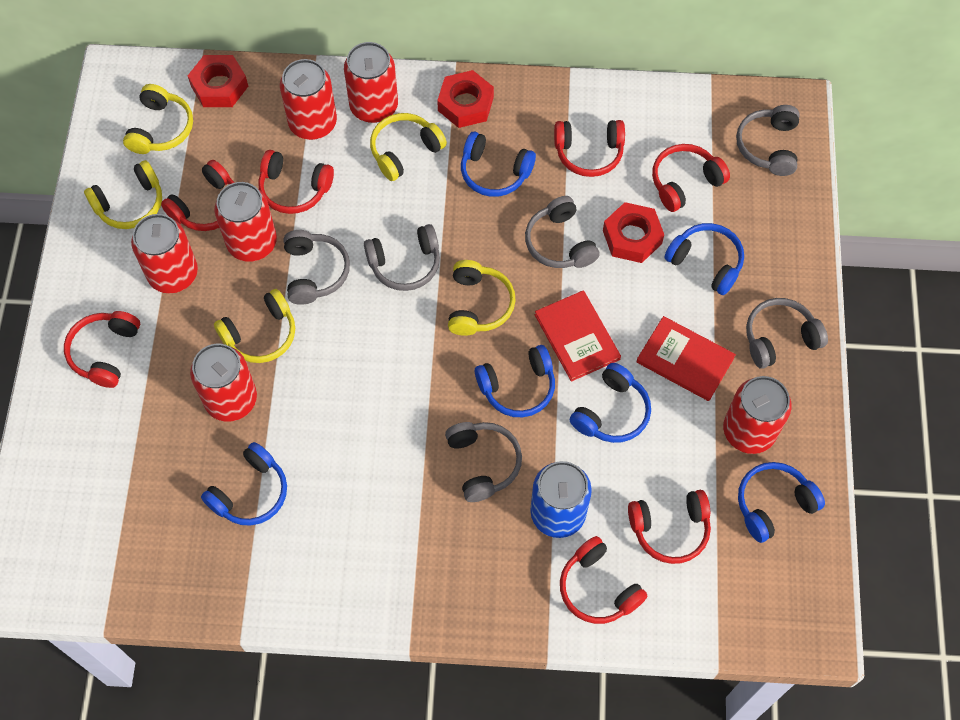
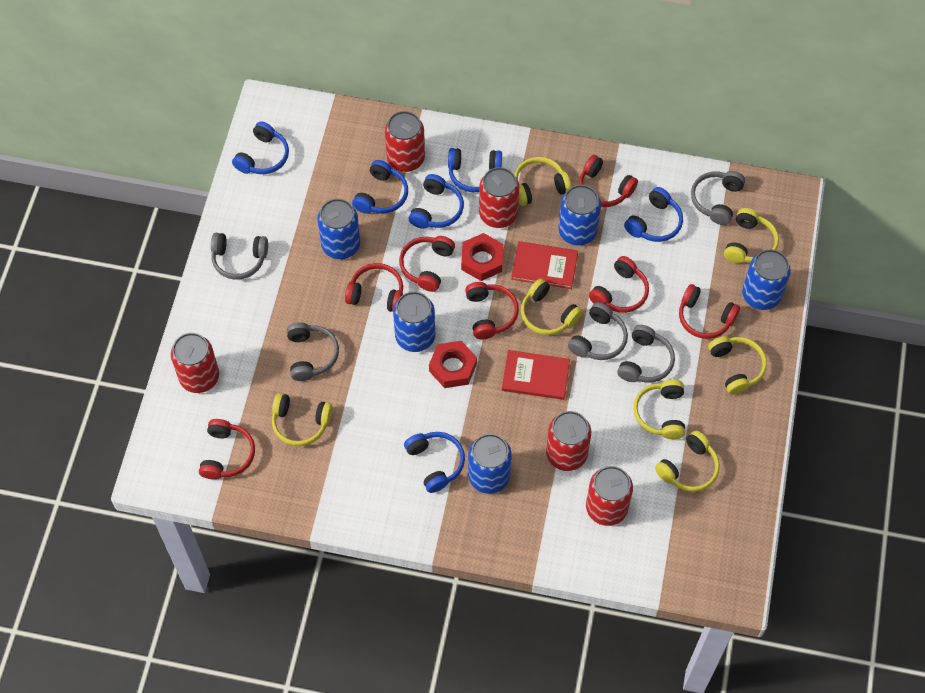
blue can: 1 -> 5
grey headphones: 6 -> 5
red can: 6 -> 5
red nut: 3 -> 2
yellow headphones: 5 -> 7

